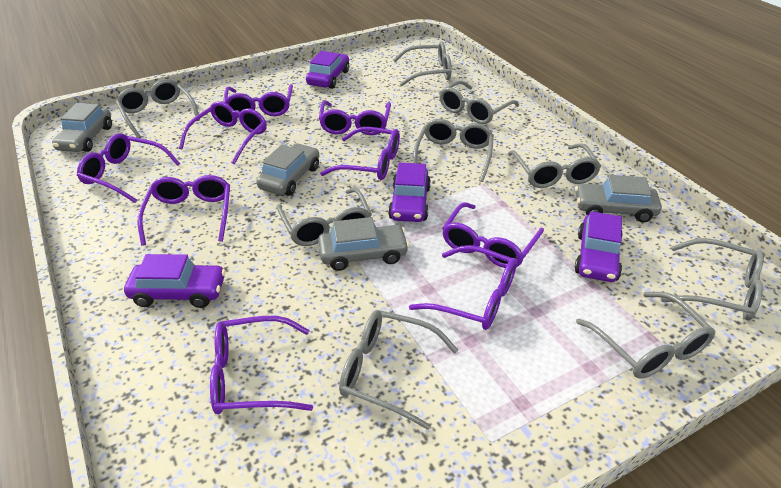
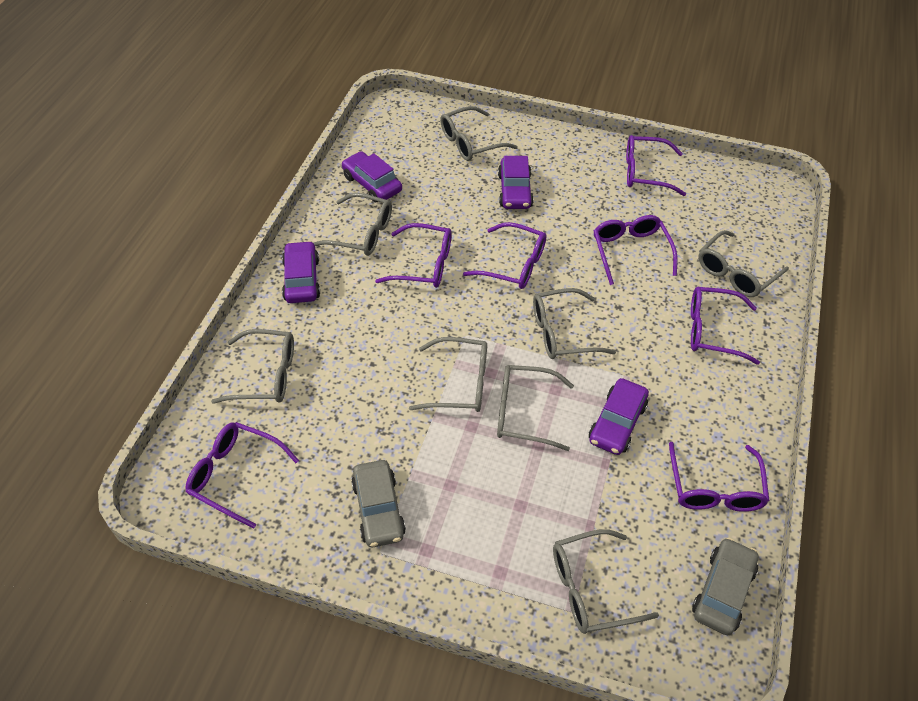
grey car: 4 -> 2
grey glasses: 9 -> 8
purple glasses: 9 -> 7

